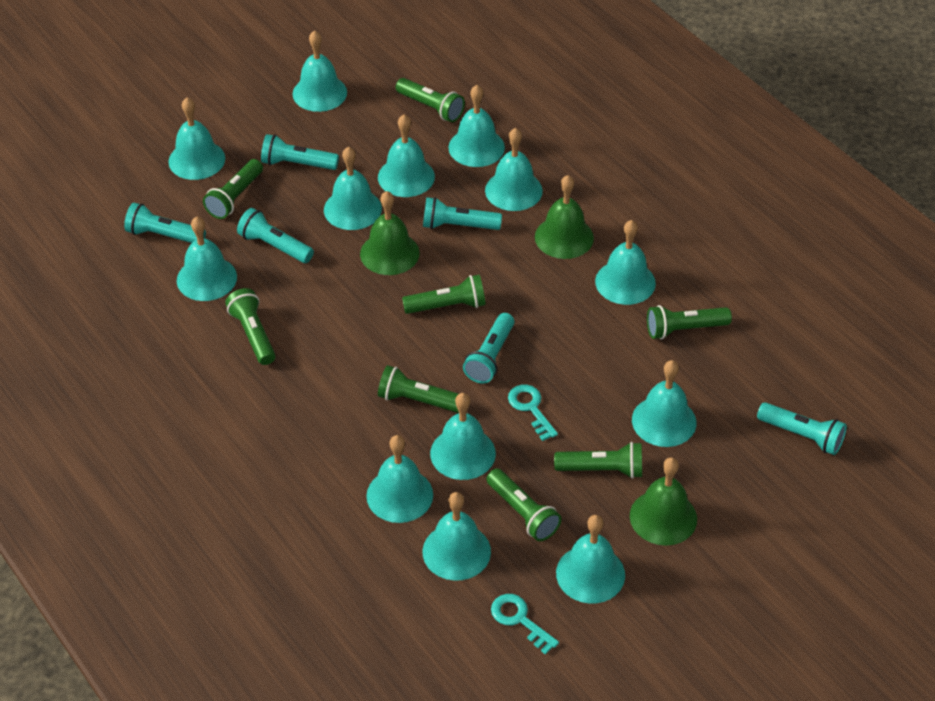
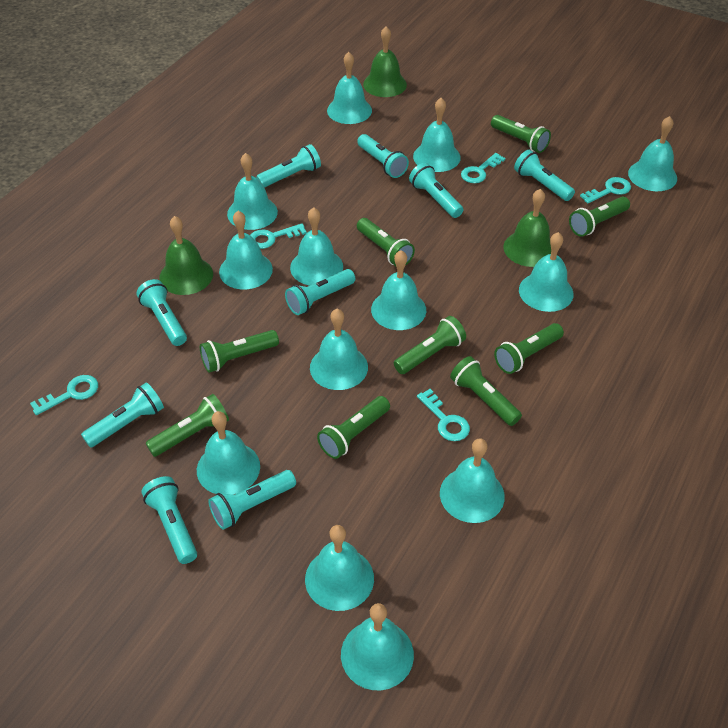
green flashlight: 8 -> 9
turquoise flashlight: 6 -> 9
turquoise key: 2 -> 5

